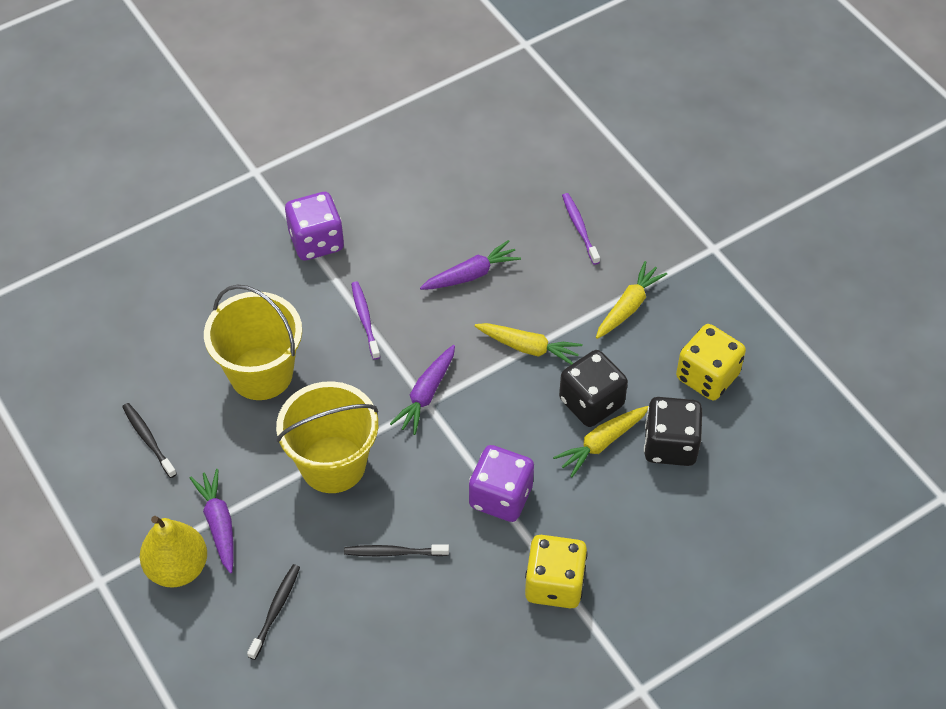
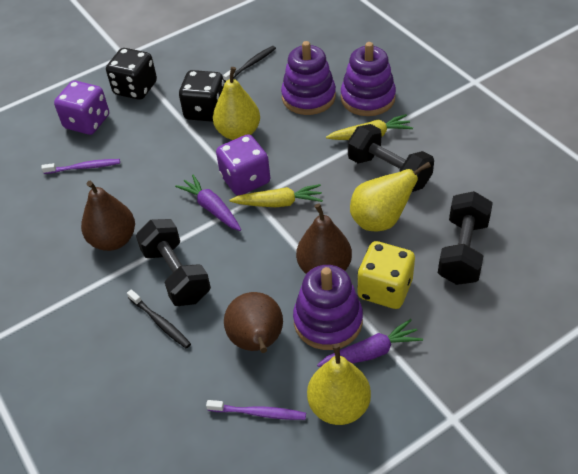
black dumbbell: 0 -> 3
black toothbrush: 3 -> 2
brown pear: 0 -> 3
purple carrot: 3 -> 2
purple stacking toy: 0 -> 3
yellow bucket: 2 -> 0
yellow carrot: 3 -> 2
yellow dice: 2 -> 1
yellow pear: 1 -> 3

